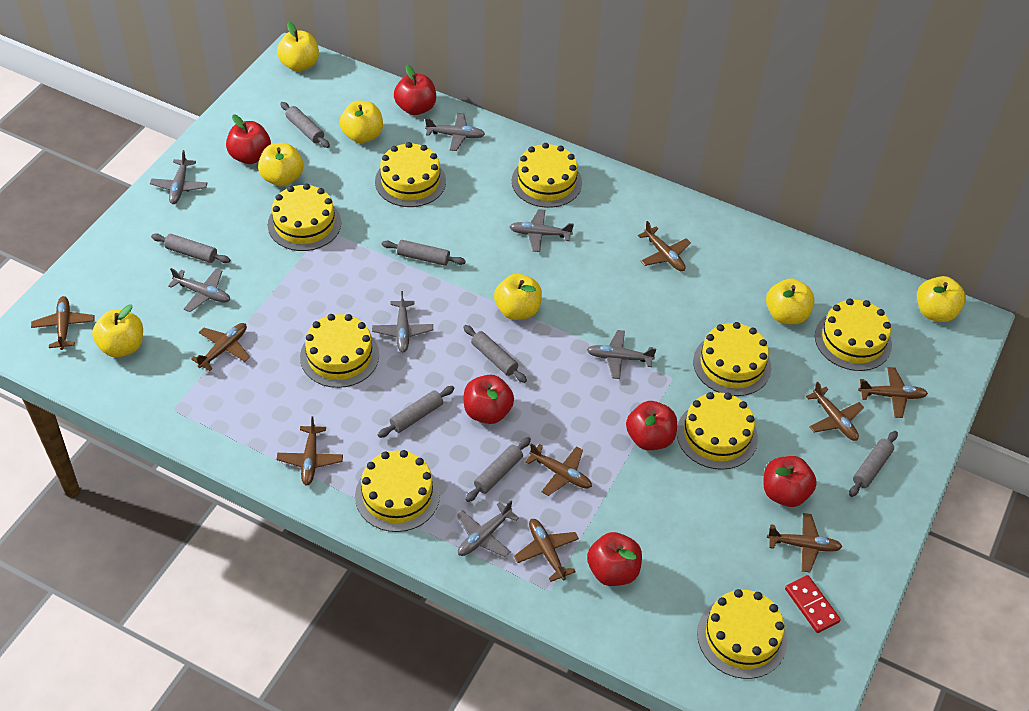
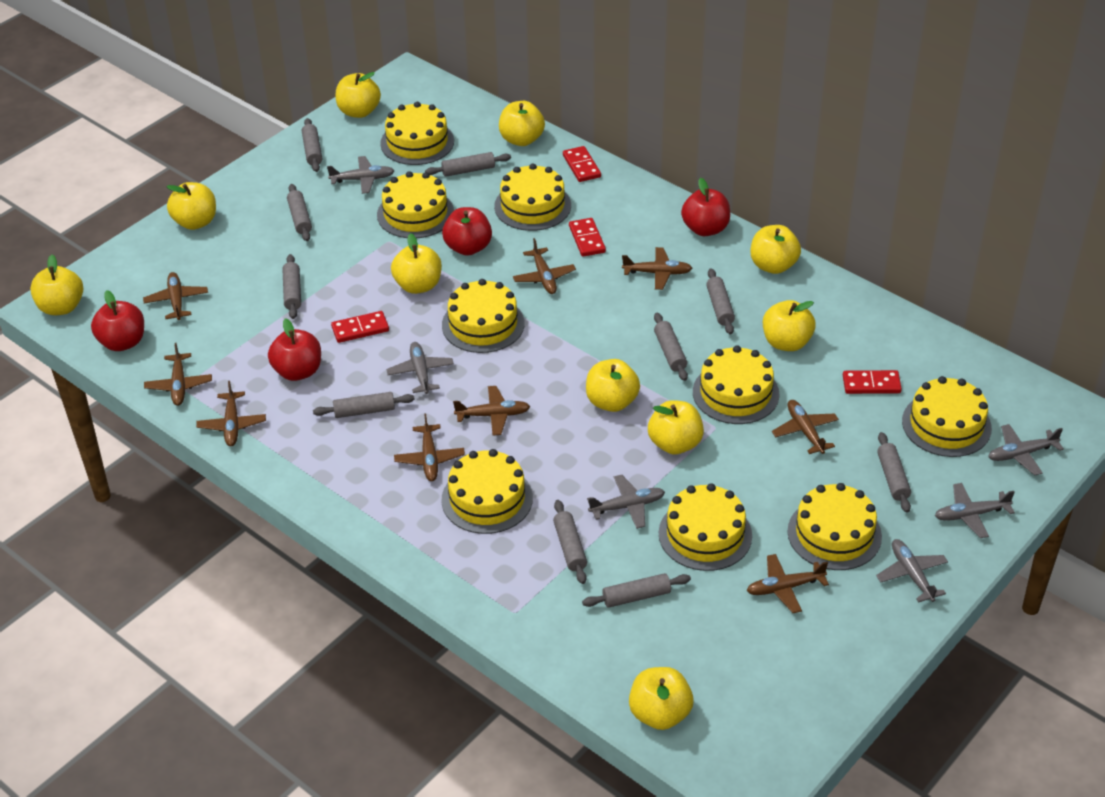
grey plane: 7 -> 6
grey rolling pin: 7 -> 10
red apple: 6 -> 4
red domino: 1 -> 4
yellow apple: 7 -> 10

